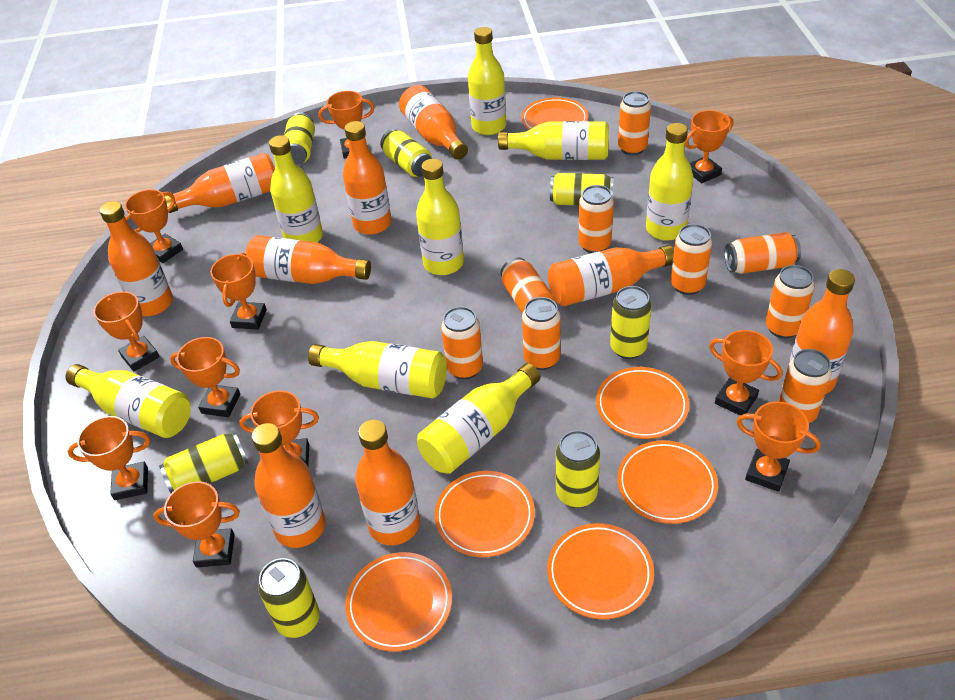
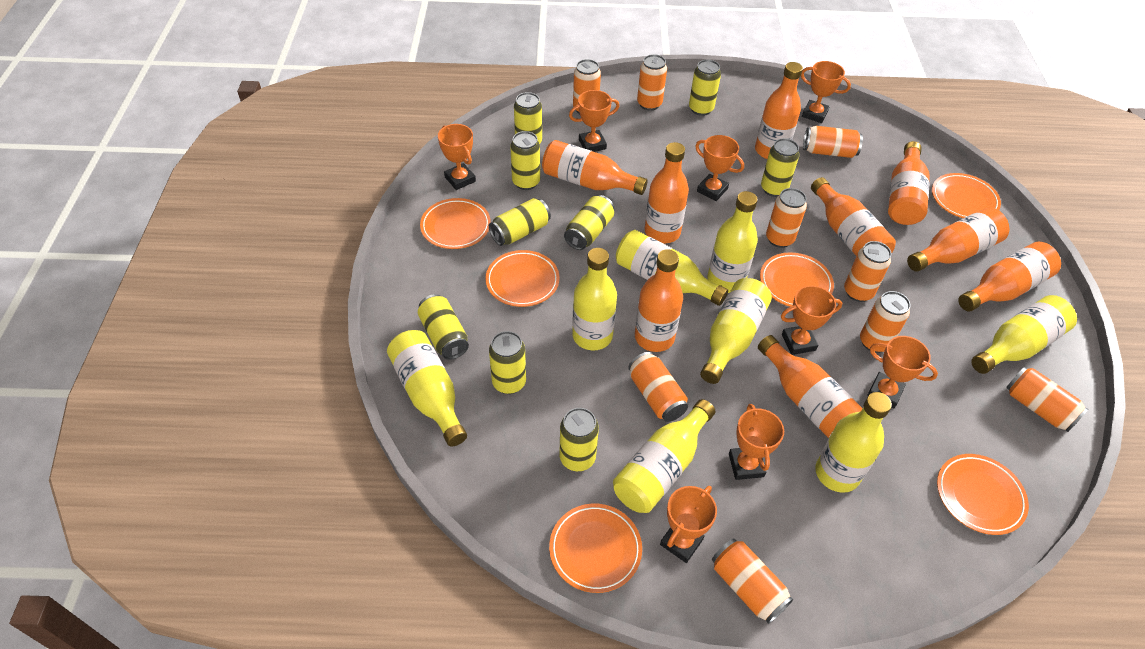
orange trophy: 11 -> 8
yellow can: 7 -> 9

